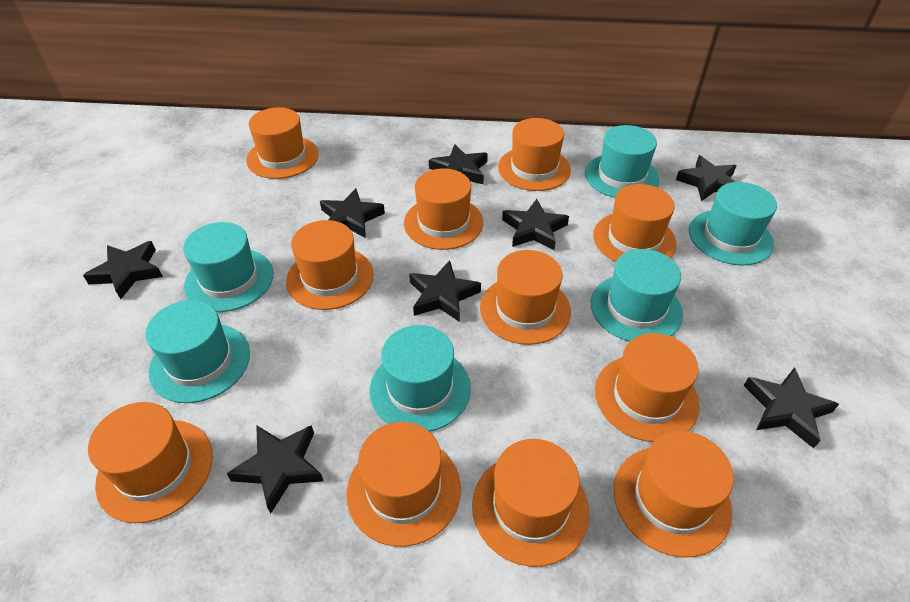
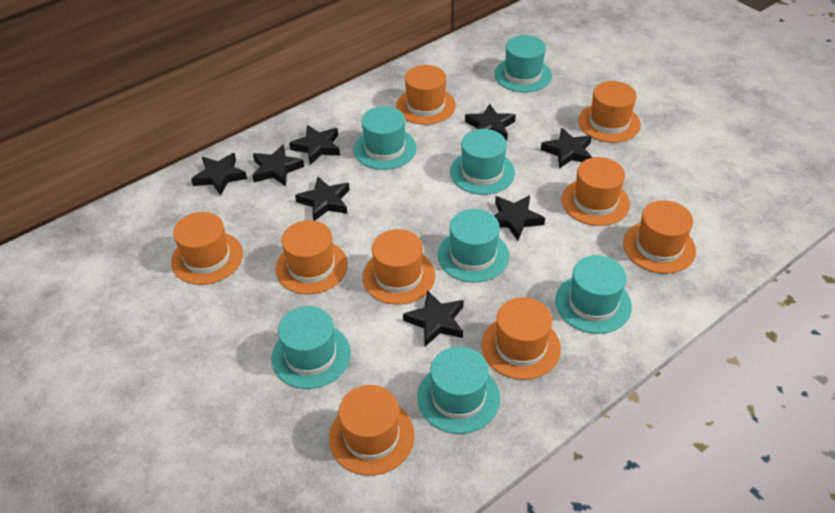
orange hat: 11 -> 9
turquoise hat: 6 -> 7

